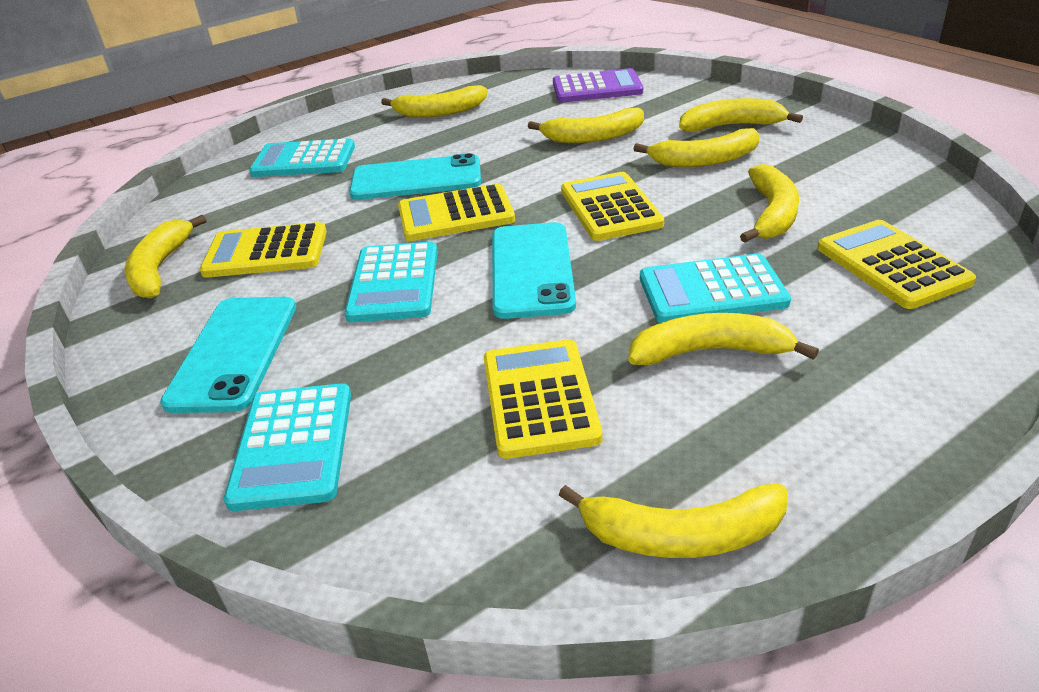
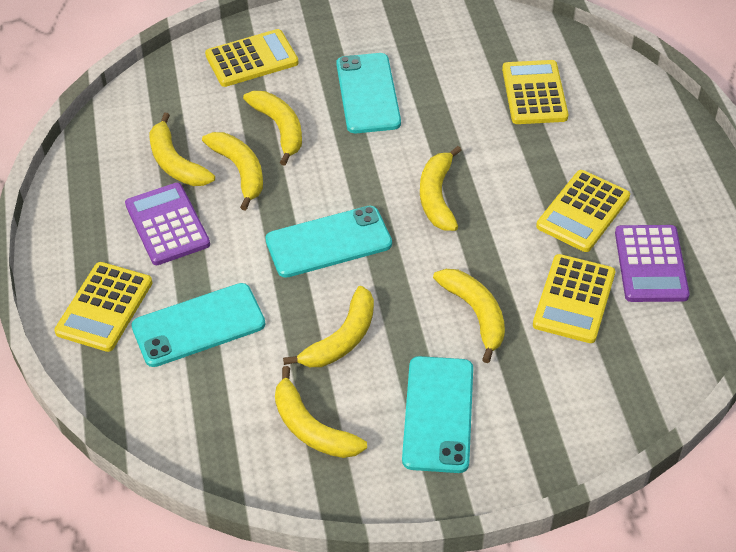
purple calculator: 1 -> 2
turquoise calculator: 4 -> 0
turquoise phone: 3 -> 4
yellow banana: 8 -> 7

